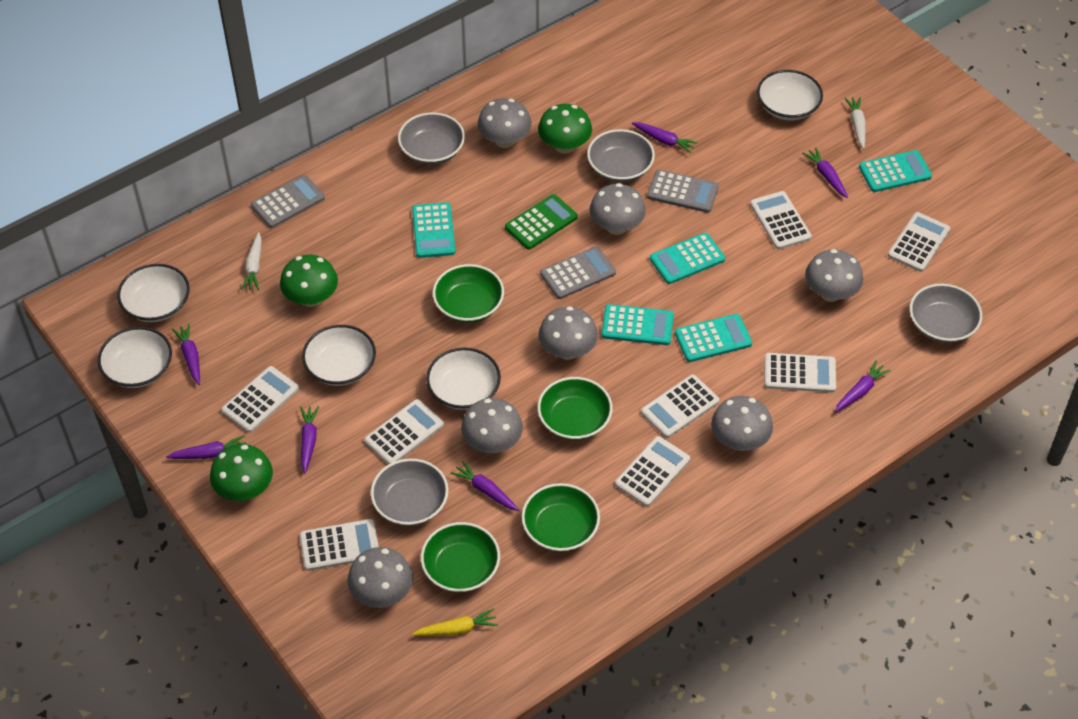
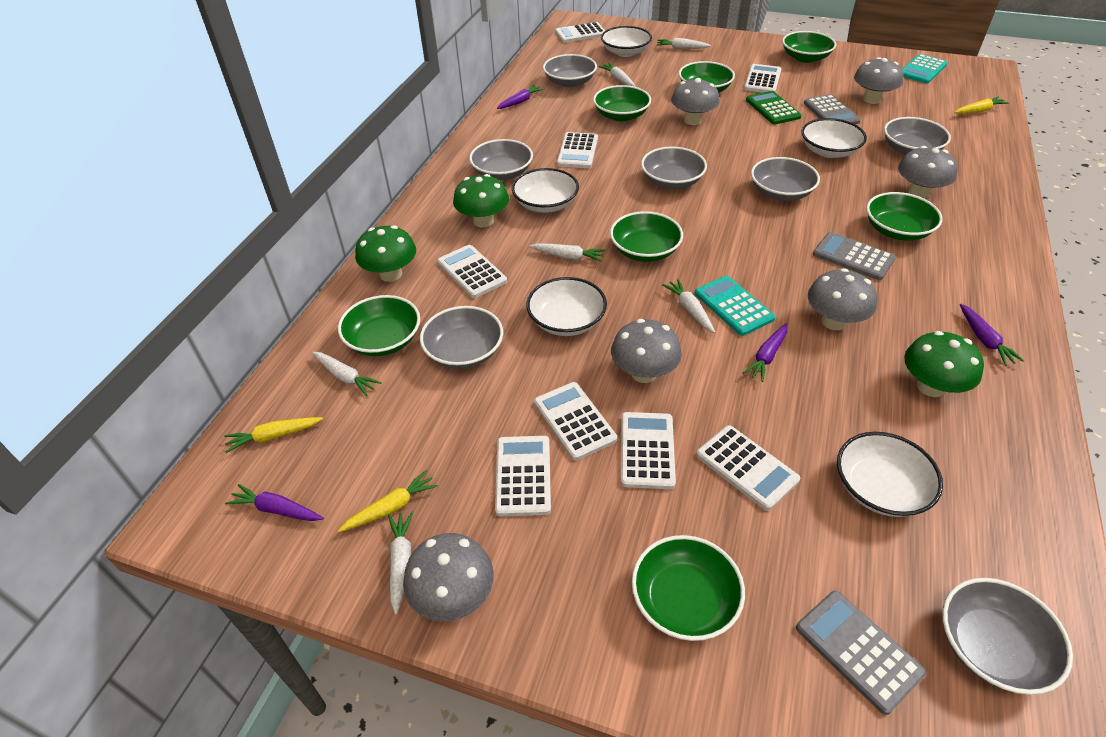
green bowl: 4 -> 7
grey bowl: 4 -> 7
grey mushroom: 7 -> 6
purple carrot: 7 -> 4
turquoise calculator: 5 -> 2
white carrot: 2 -> 6
yellow carrot: 1 -> 3

